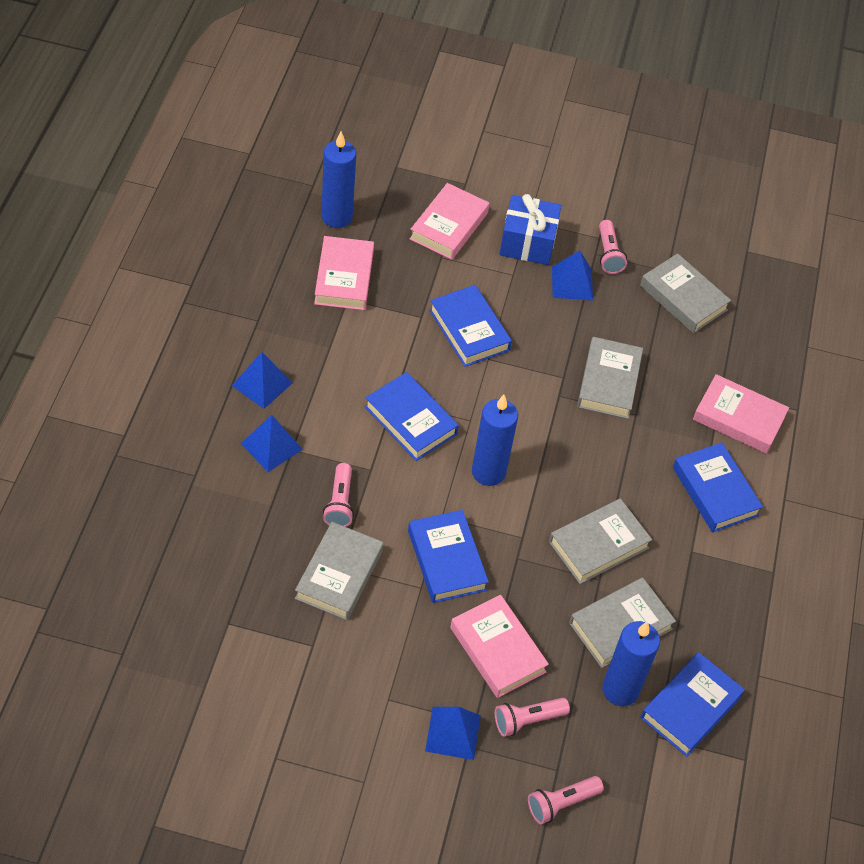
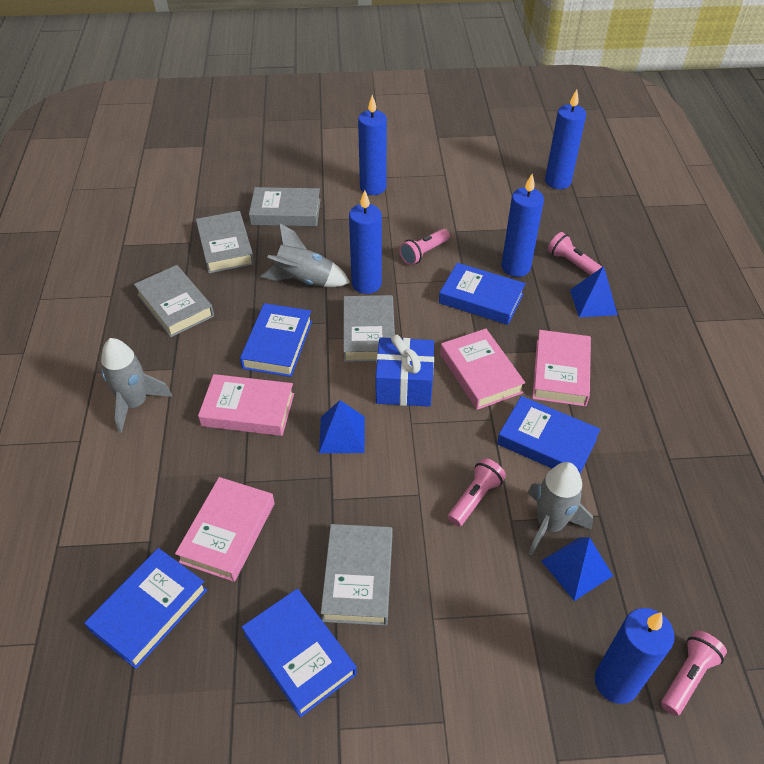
blue candle: 3 -> 5
blue pyramid: 4 -> 3
grey rocket: 0 -> 3

